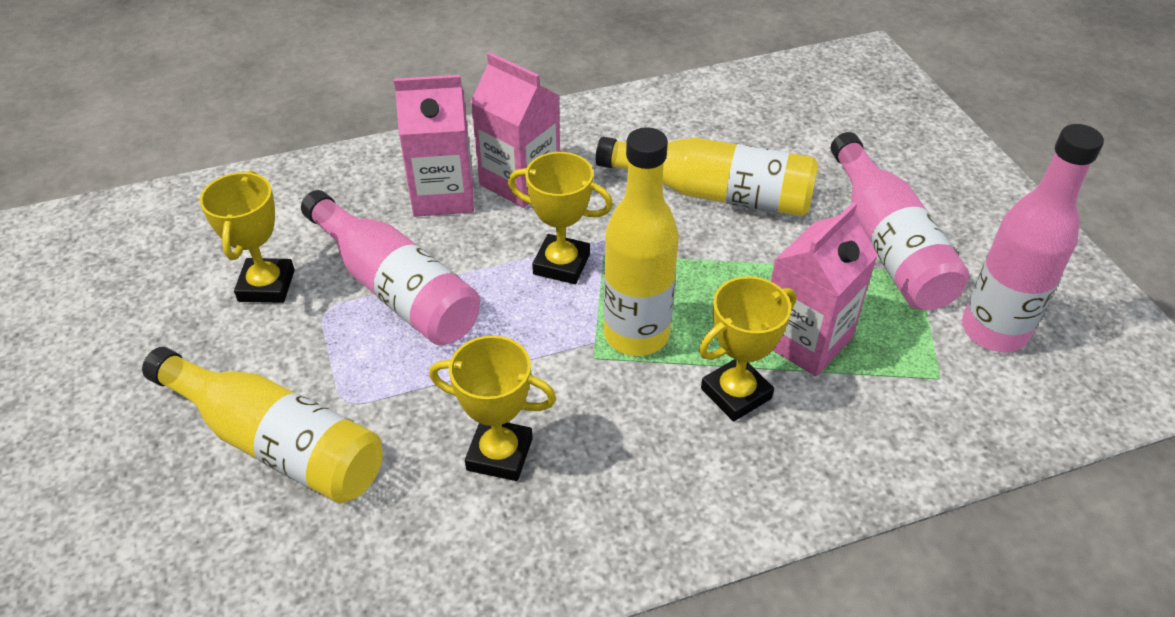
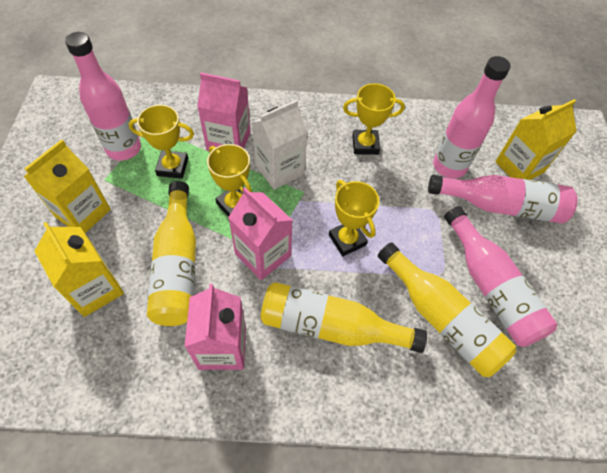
pink bottle: 3 -> 4
white carton: 0 -> 1
yellow carton: 0 -> 3

